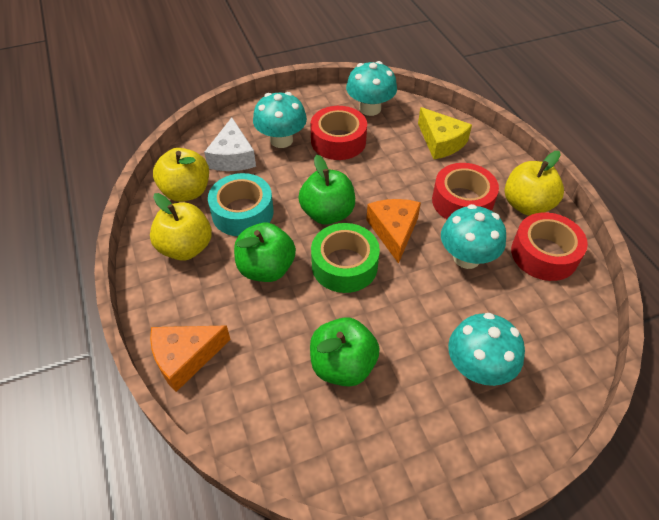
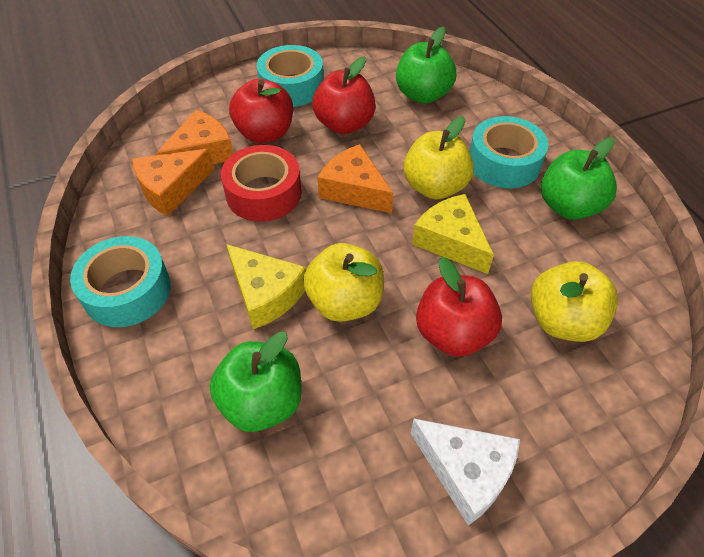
green tape: 1 -> 0
orange cheese: 2 -> 3
red apple: 0 -> 3
red tape: 3 -> 1
turquoise mushroom: 4 -> 0
turquoise tape: 1 -> 3
yellow cheese: 1 -> 2

